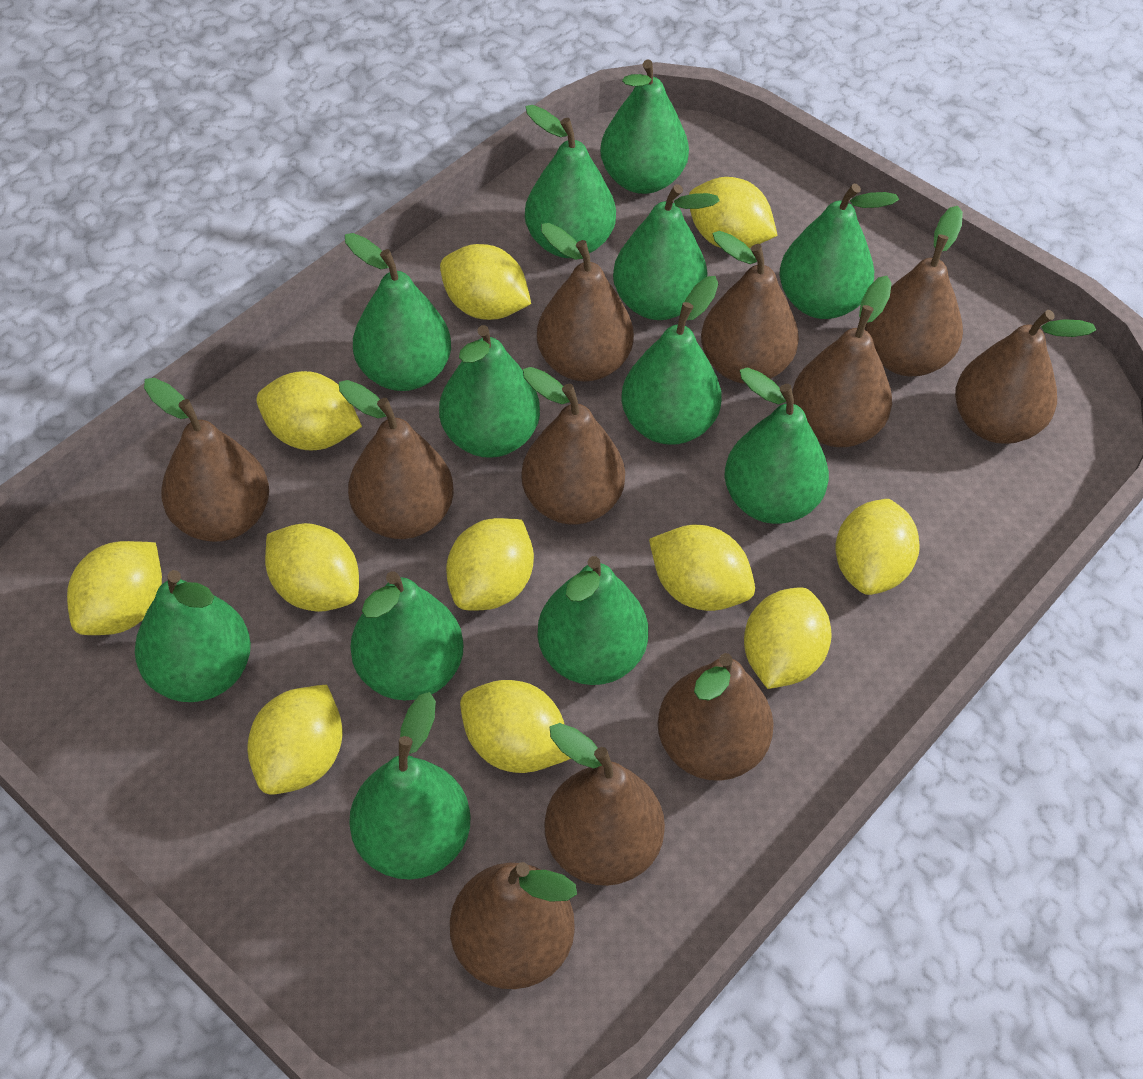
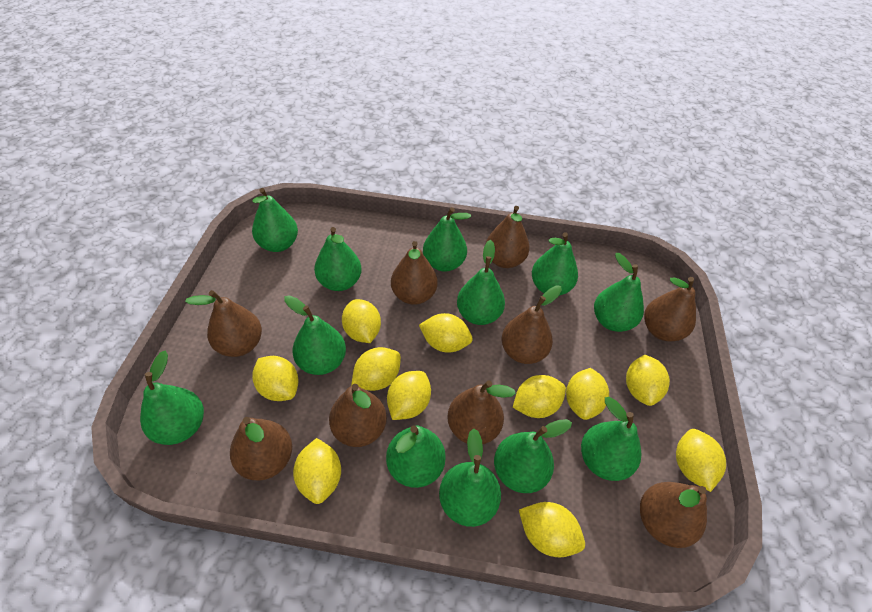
brown pear: 11 -> 9

